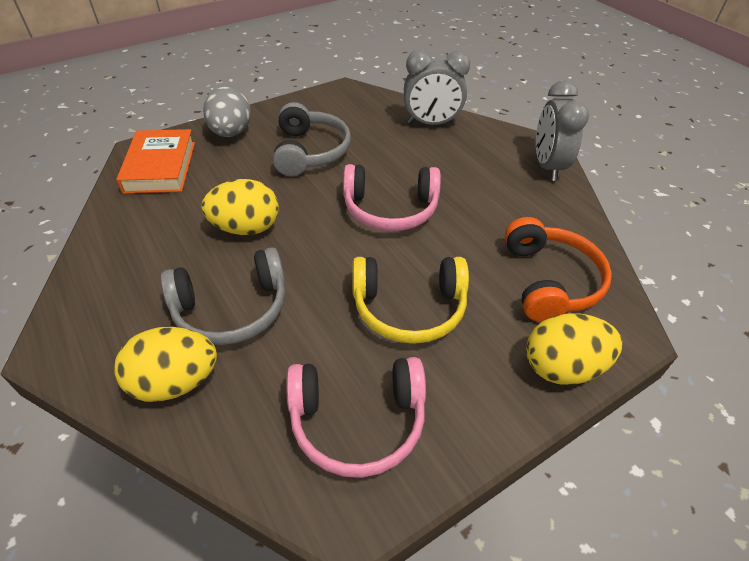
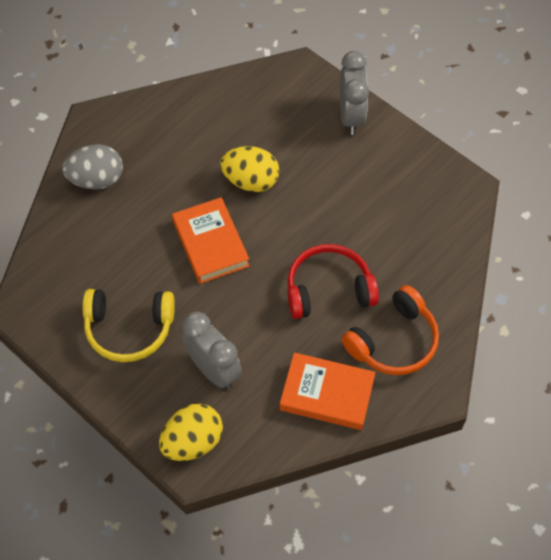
grey headphones: 2 -> 0
orange book: 1 -> 2
pink headphones: 2 -> 0
red headphones: 0 -> 1
yellow egg: 3 -> 2

